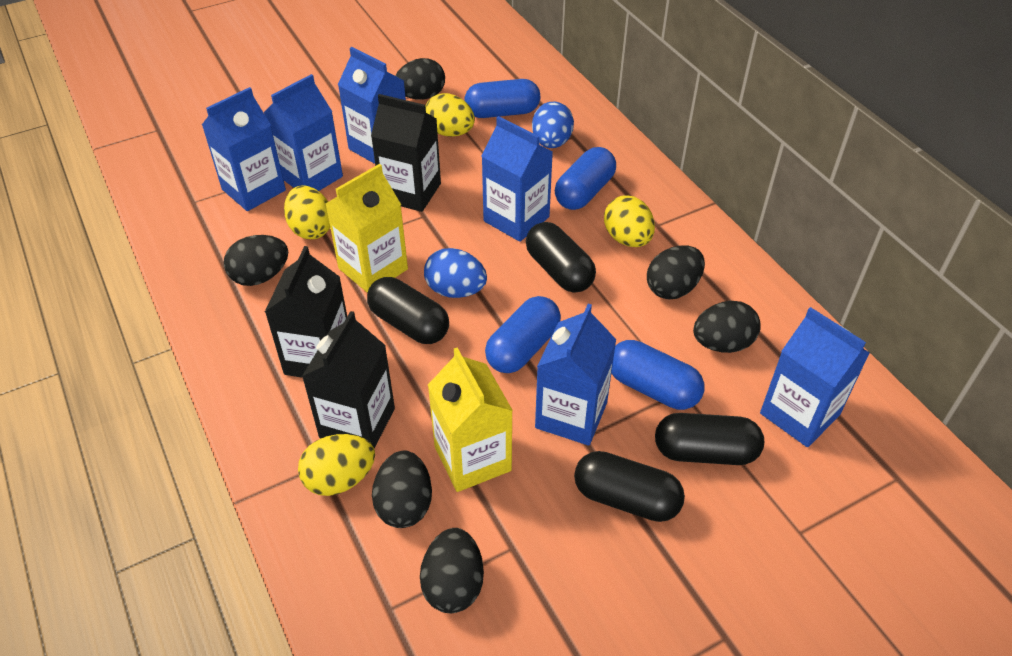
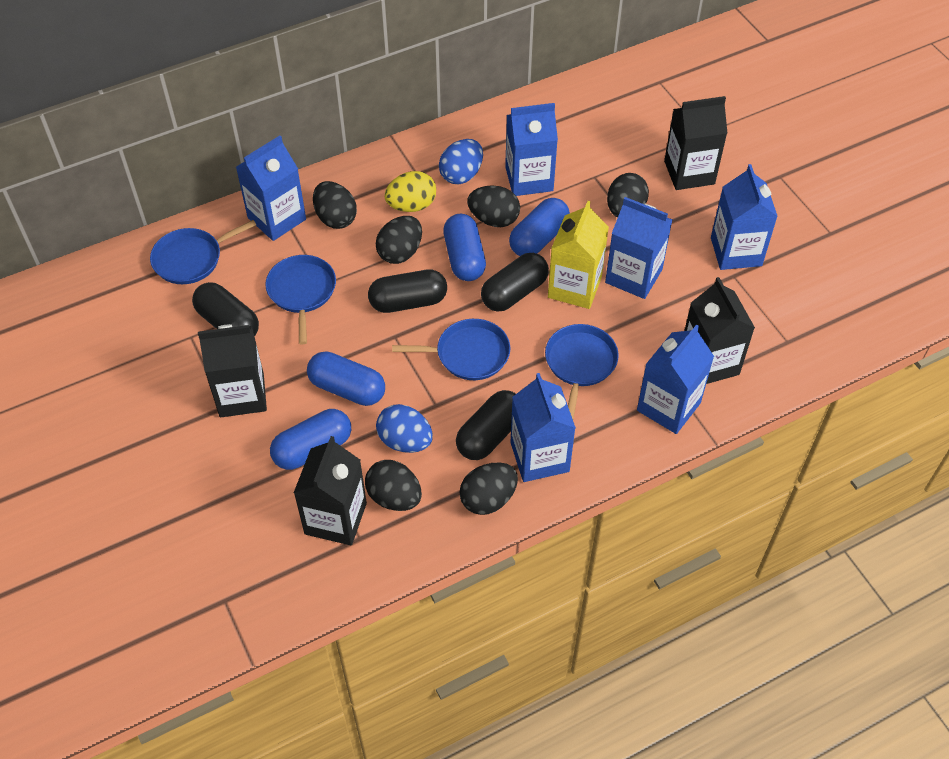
black carton: 3 -> 4
blue pan: 0 -> 4
yellow carton: 2 -> 1
yellow egg: 4 -> 1

